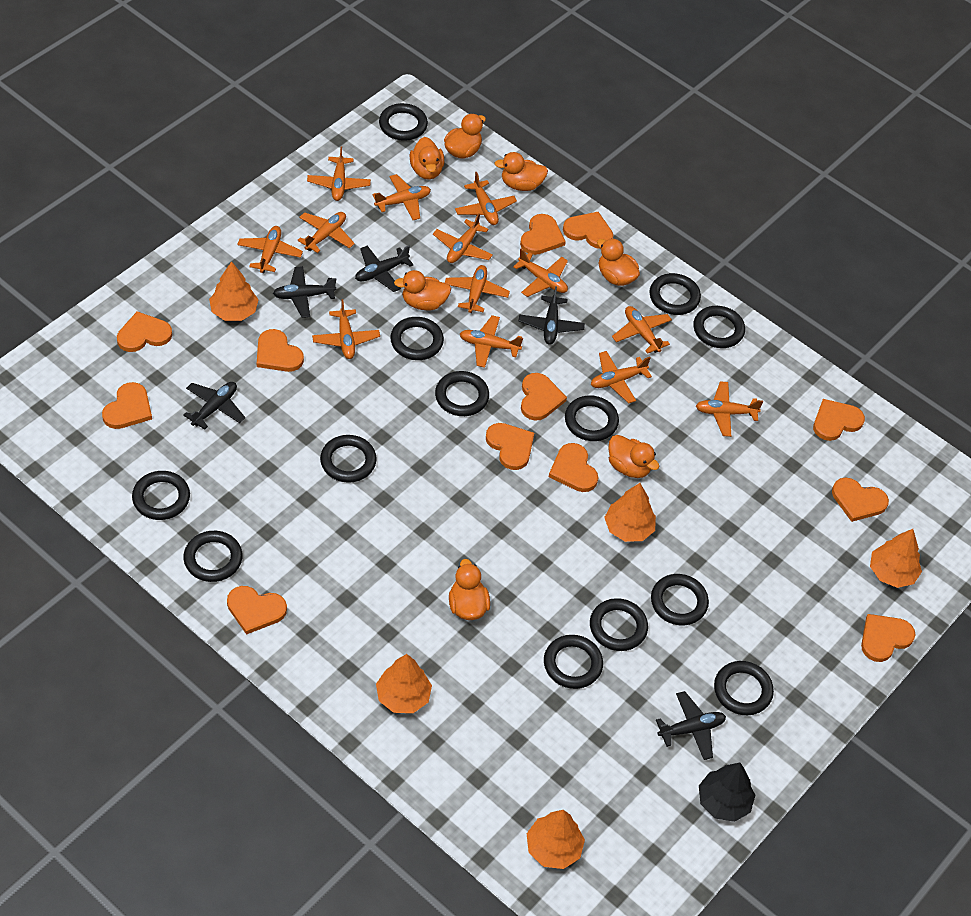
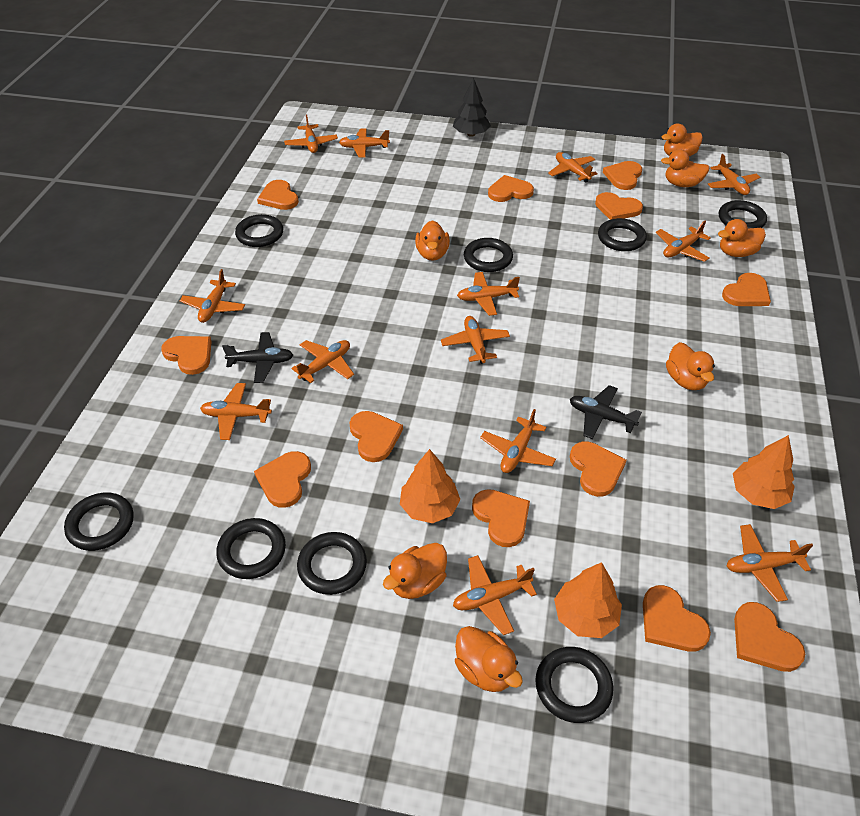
black plane: 5 -> 2
black ring: 13 -> 8
orange tree: 5 -> 3

